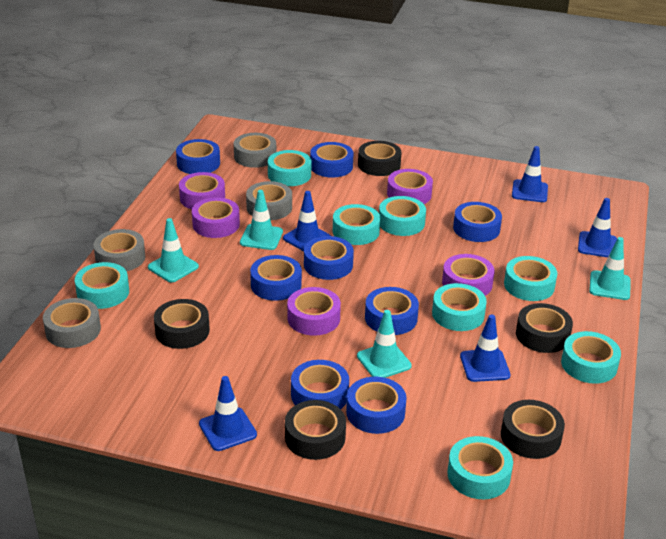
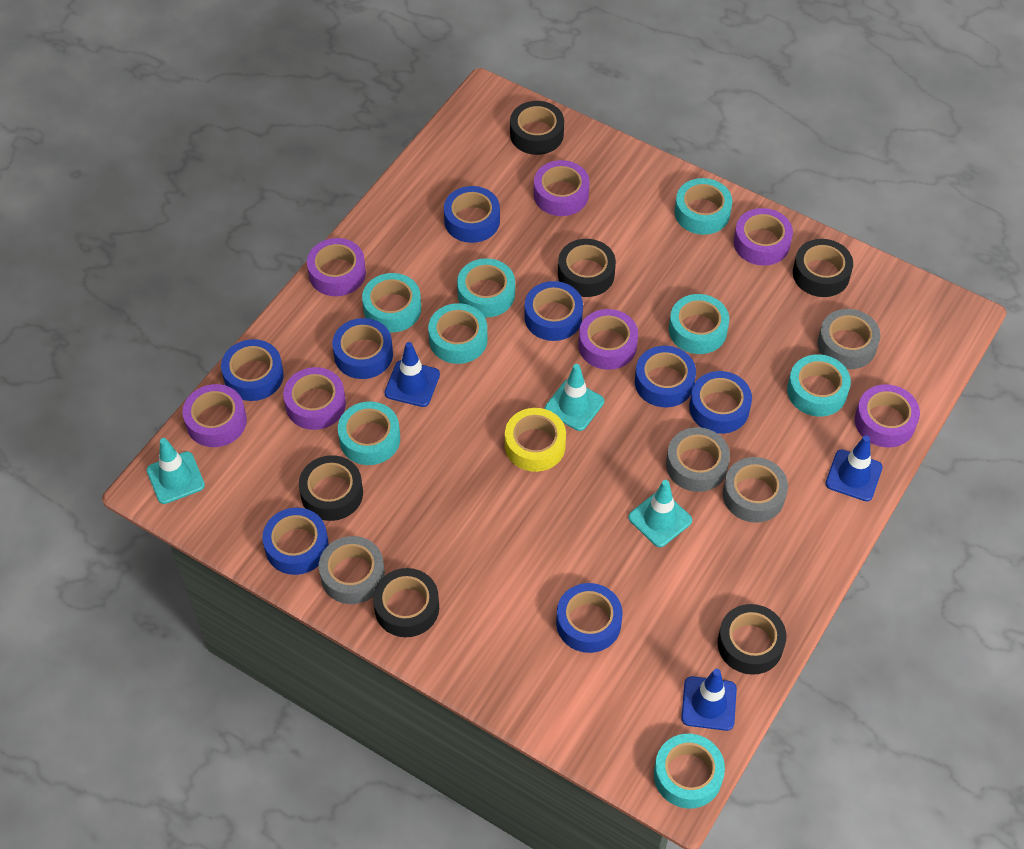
black tape: 5 -> 6
blue traffic cone: 5 -> 3
purple tape: 5 -> 7
turquoise traffic cone: 4 -> 3
yellow tape: 0 -> 1

